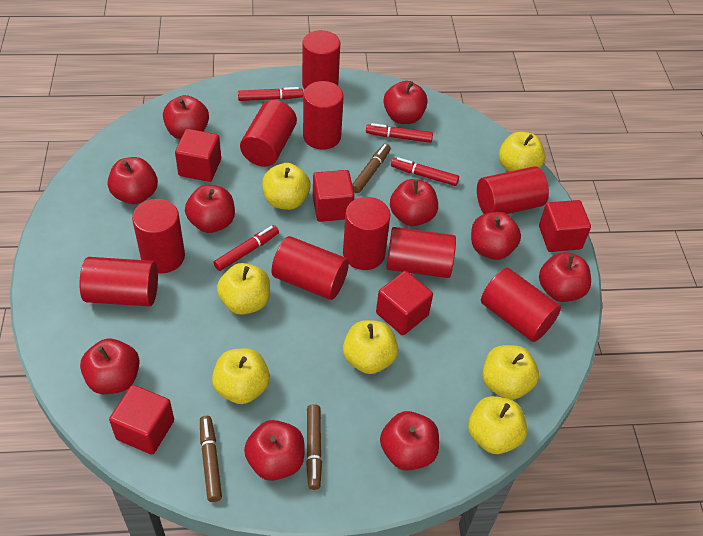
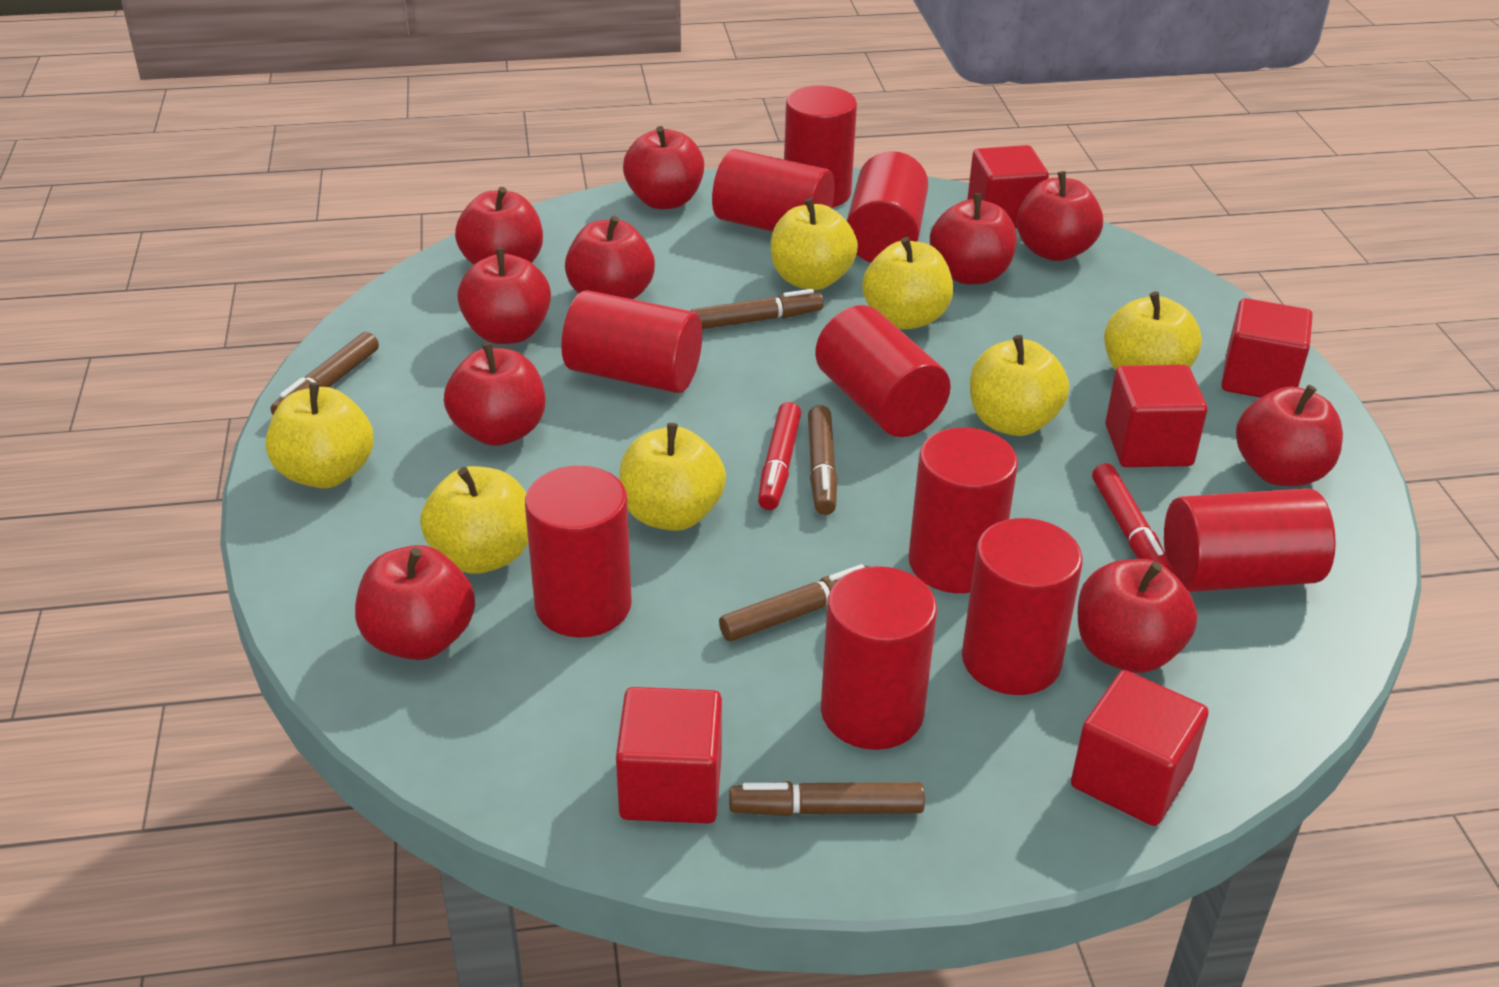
brown marker: 3 -> 5
red marker: 4 -> 2

